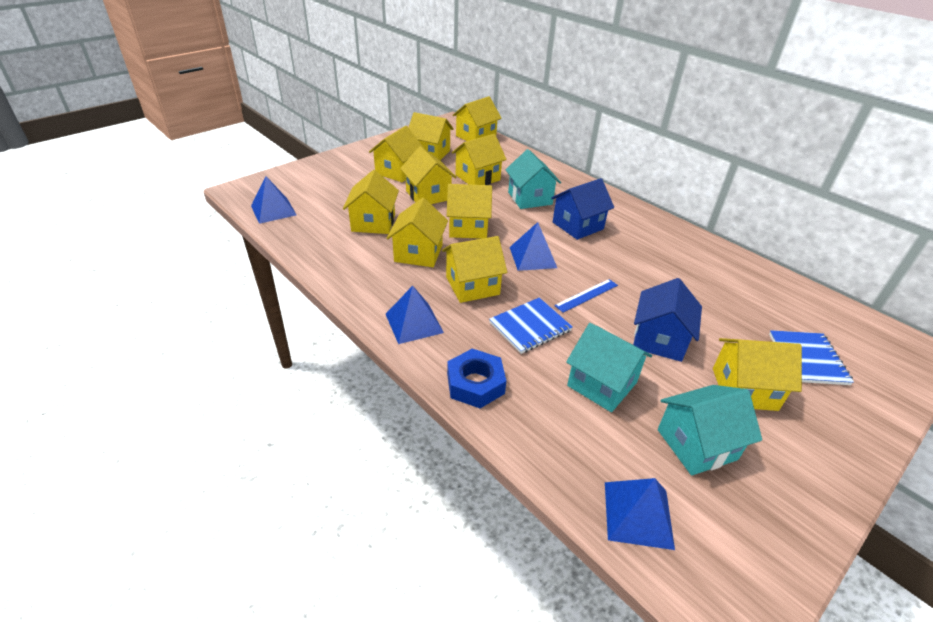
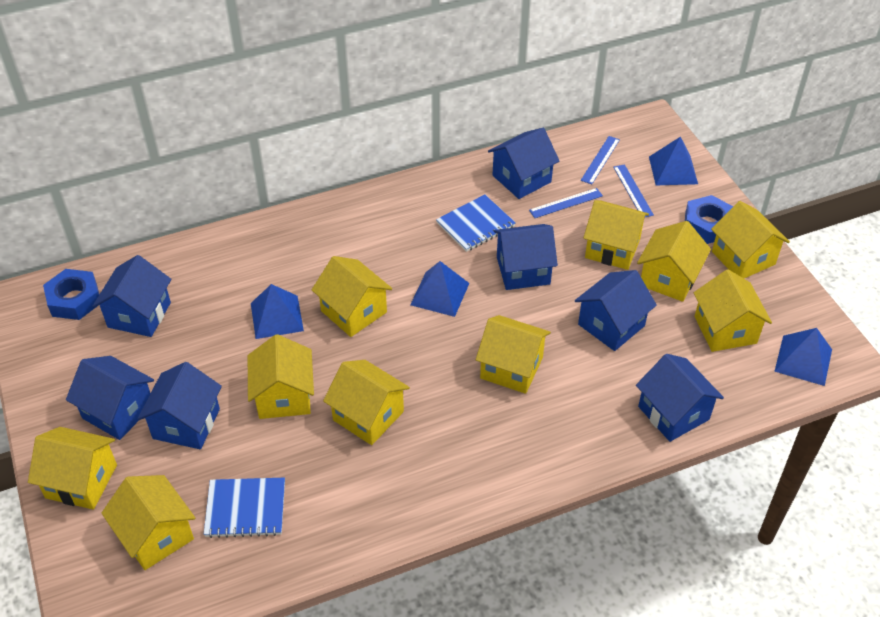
blue house: 2 -> 7
blue nut: 1 -> 2
blue ruler: 1 -> 3
turquoise house: 3 -> 0

